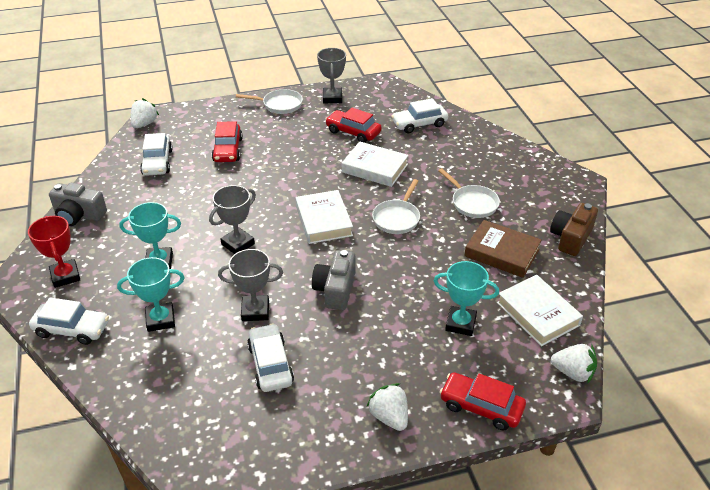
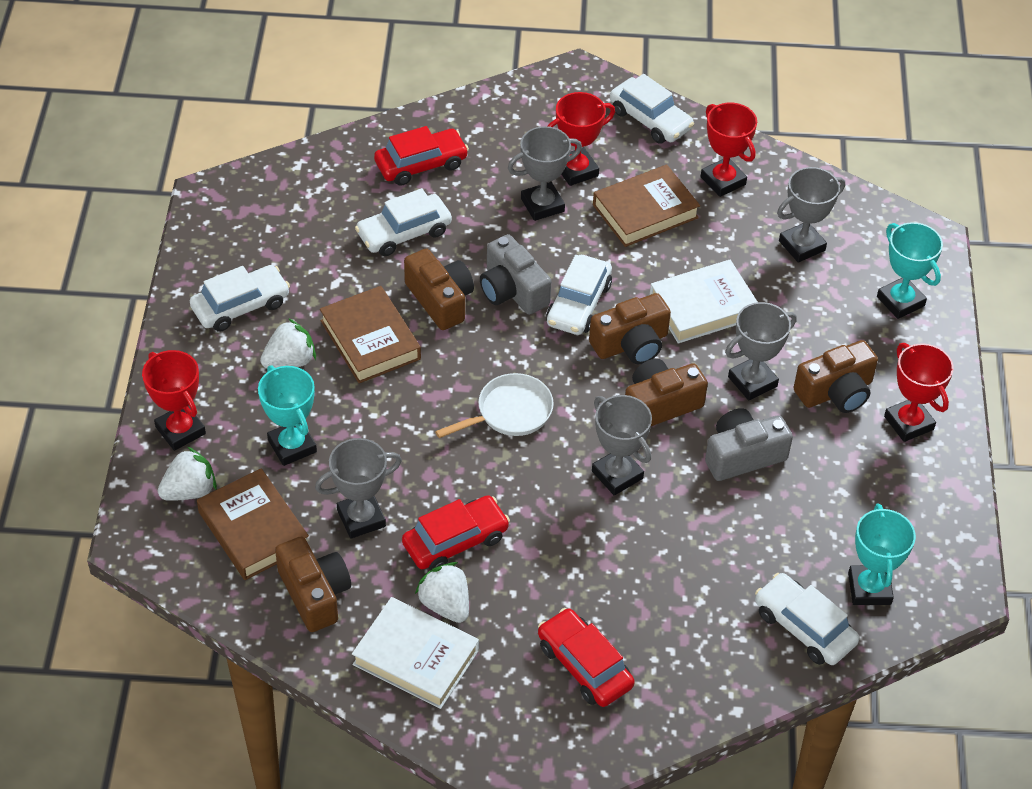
brown book: 1 -> 3
brown camera: 1 -> 5
grey trophy: 3 -> 5
red trophy: 1 -> 4
white book: 3 -> 2
white car: 4 -> 5
white pan: 3 -> 1

